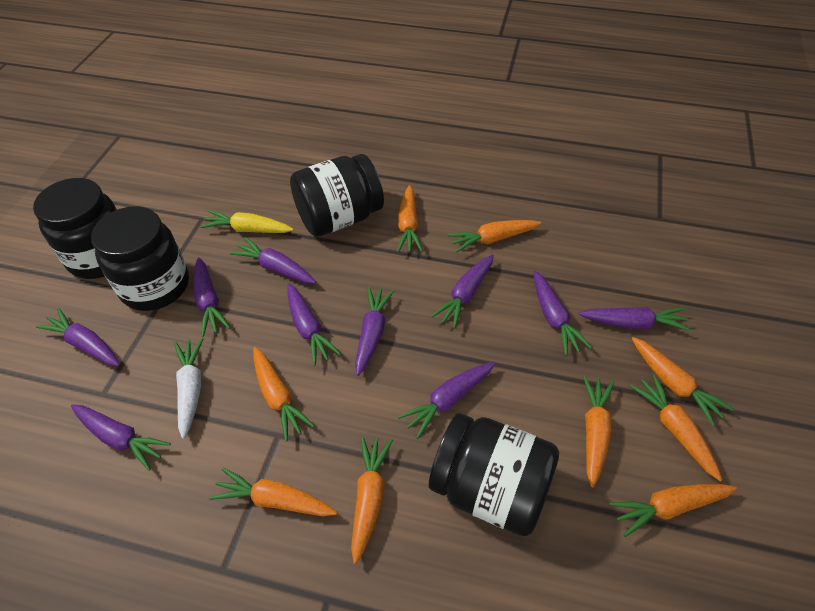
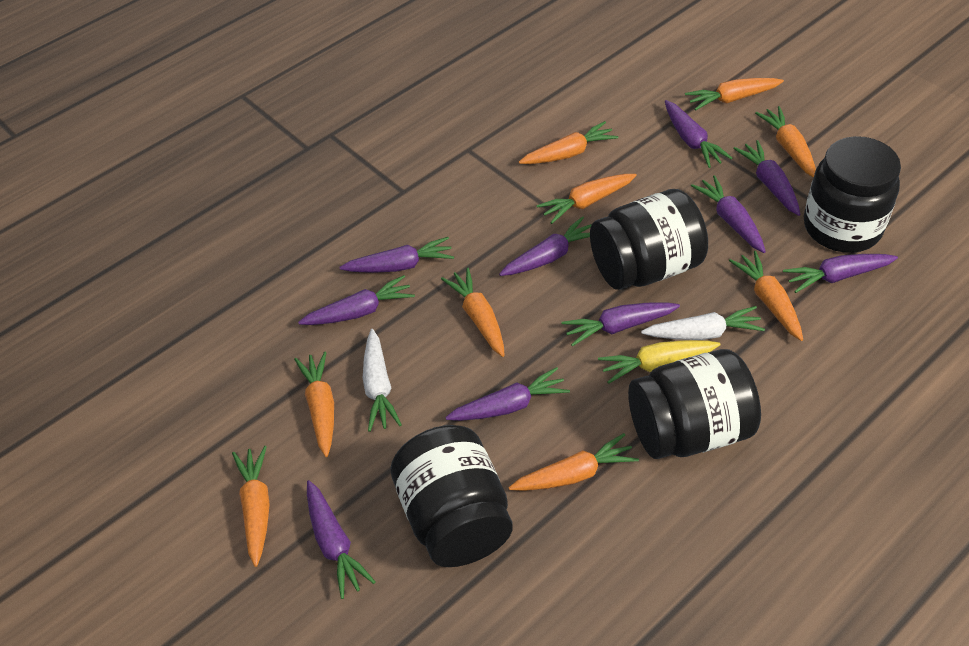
white carrot: 1 -> 2

